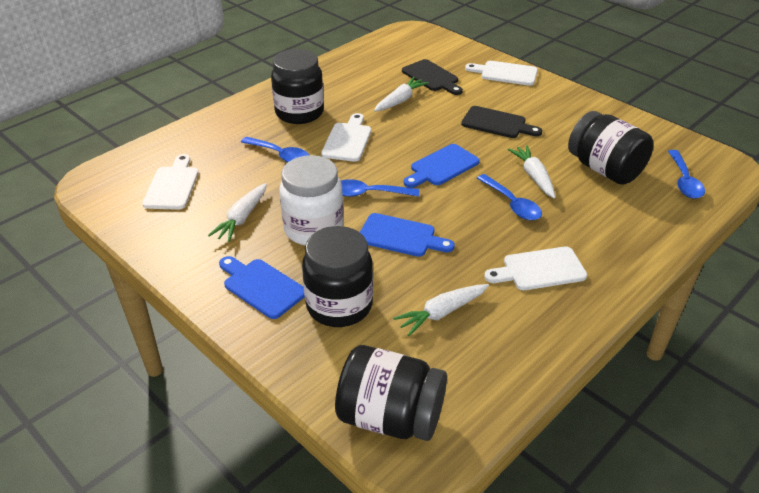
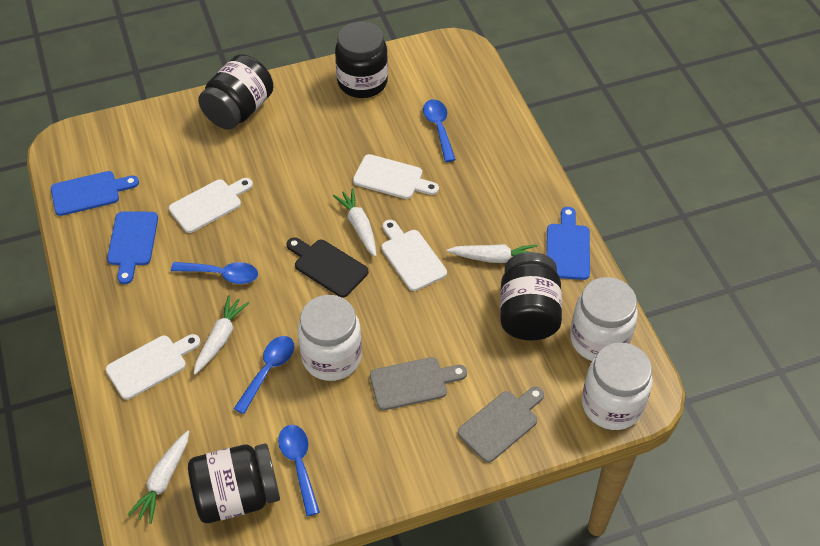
black cutting board: 2 -> 1
grey cutting board: 0 -> 2
white jar: 1 -> 3

